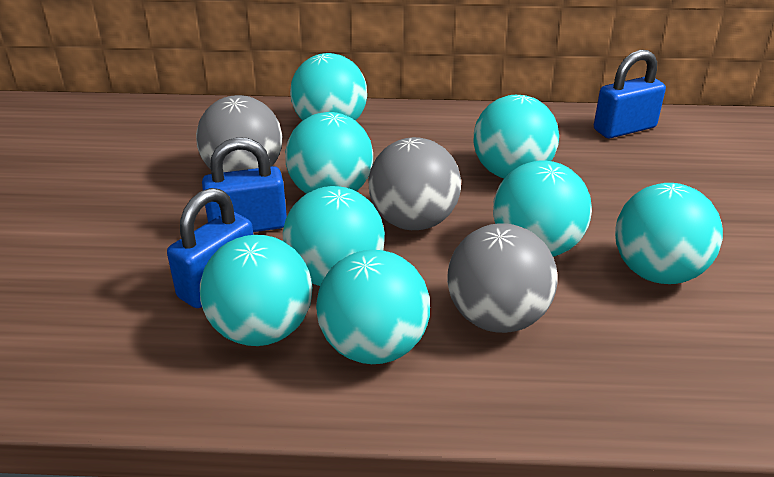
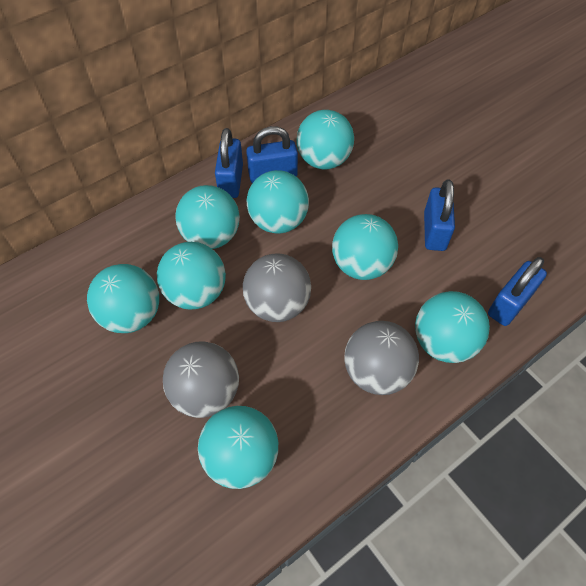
blue padlock: 3 -> 4

